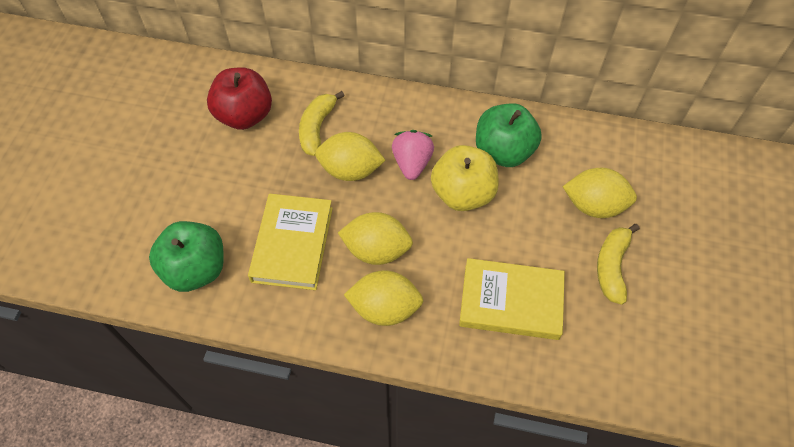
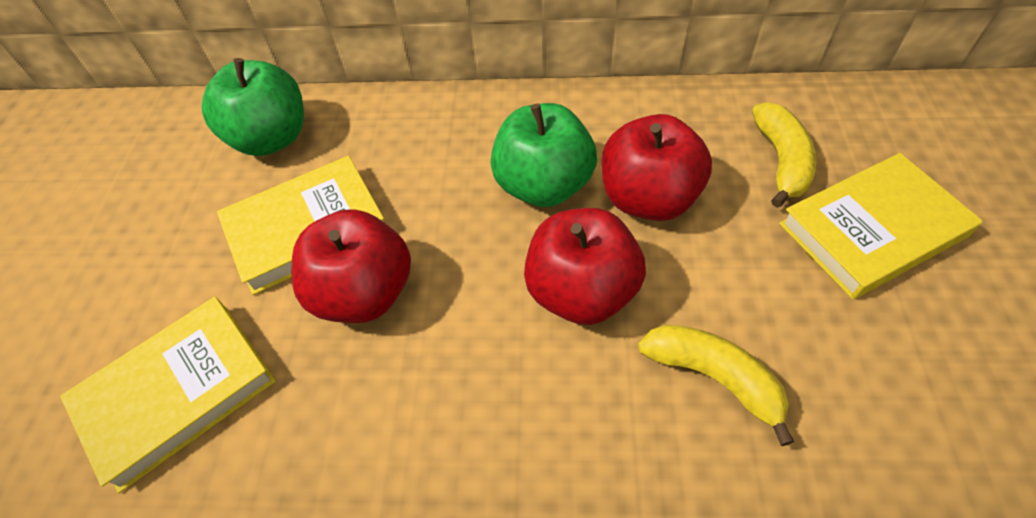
pink strawberry: 1 -> 0
red apple: 1 -> 3
yellow apple: 1 -> 0
yellow book: 2 -> 3
yellow lemon: 4 -> 0

